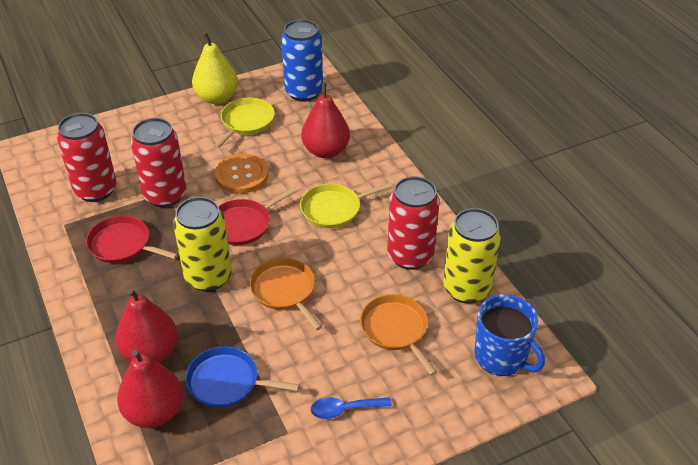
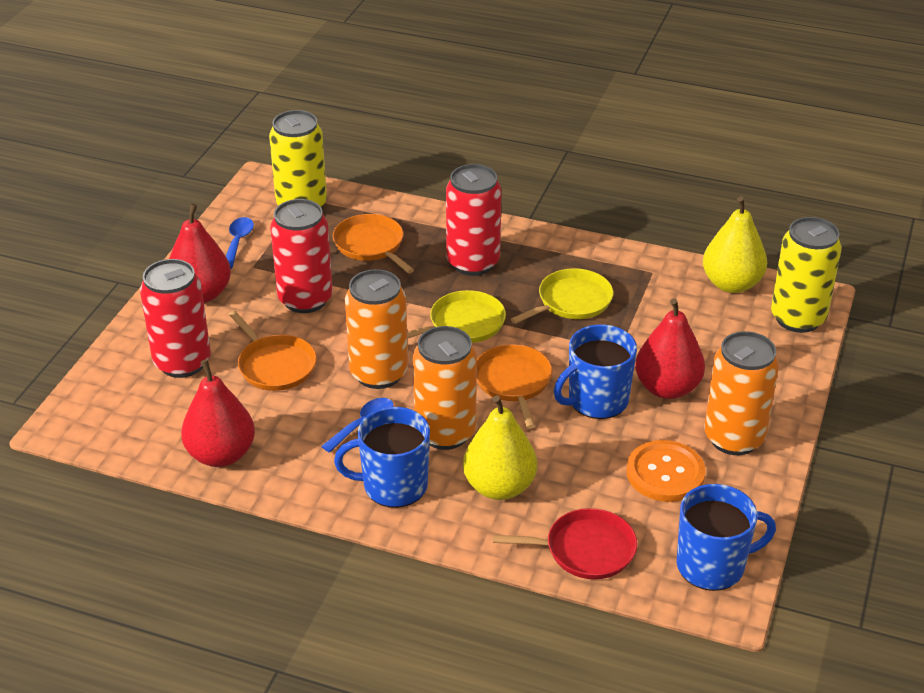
blue can: 1 -> 0
blue mug: 1 -> 3
blue pan: 1 -> 0
blue spoon: 1 -> 2
orange can: 0 -> 3
orange pan: 2 -> 3
red pan: 2 -> 1
yellow pear: 1 -> 2

